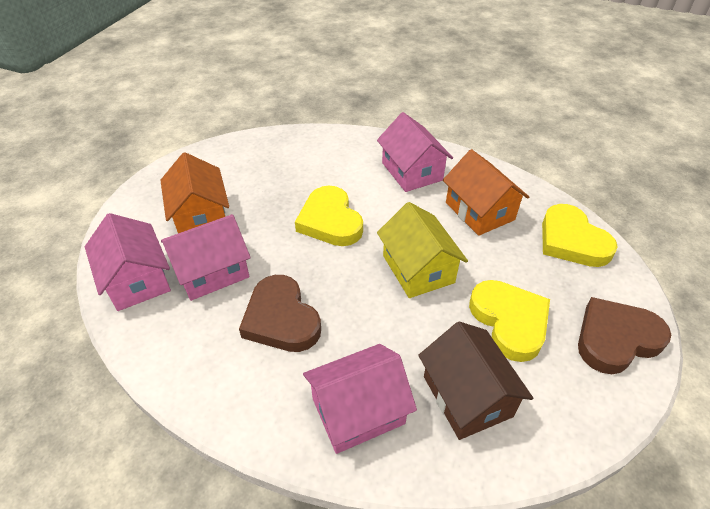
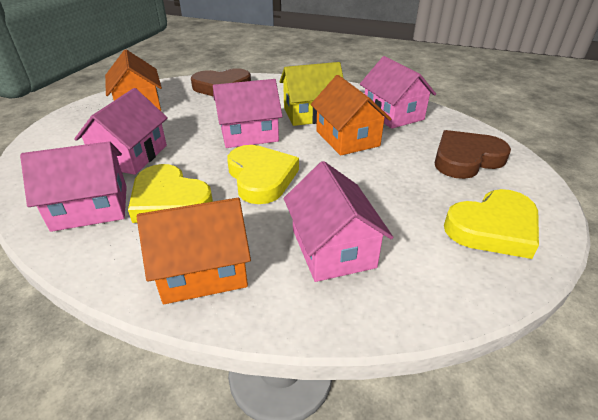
brown house: 1 -> 0
orange house: 2 -> 3
pink house: 4 -> 5

